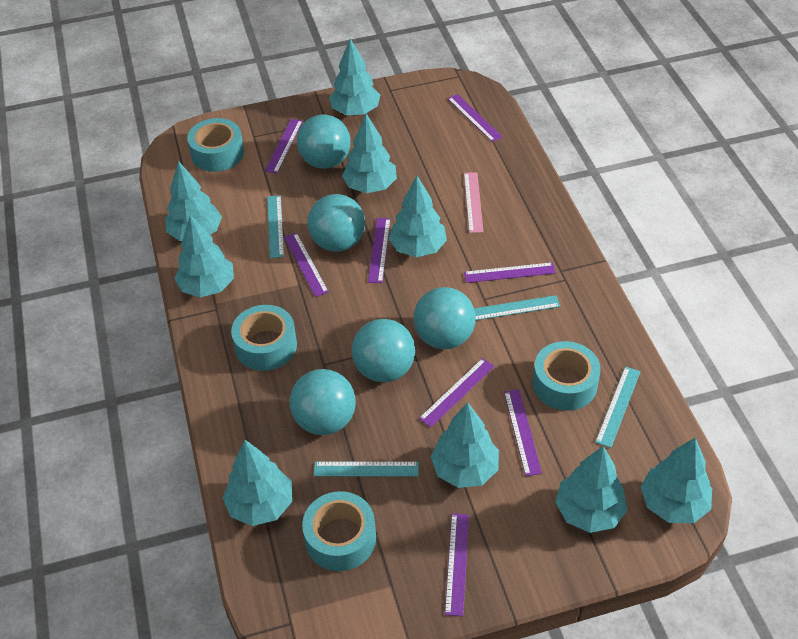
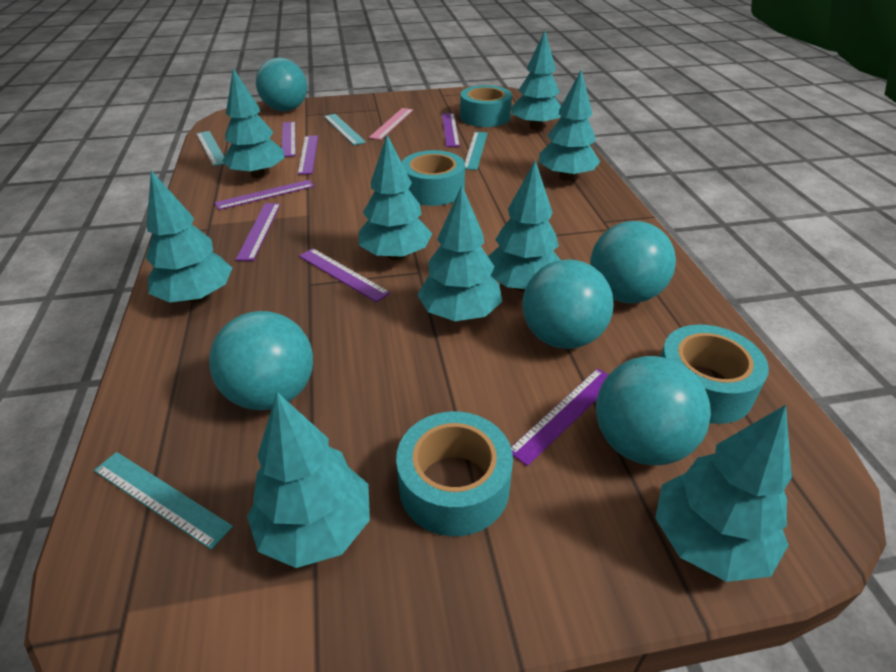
purple ruler: 8 -> 7

